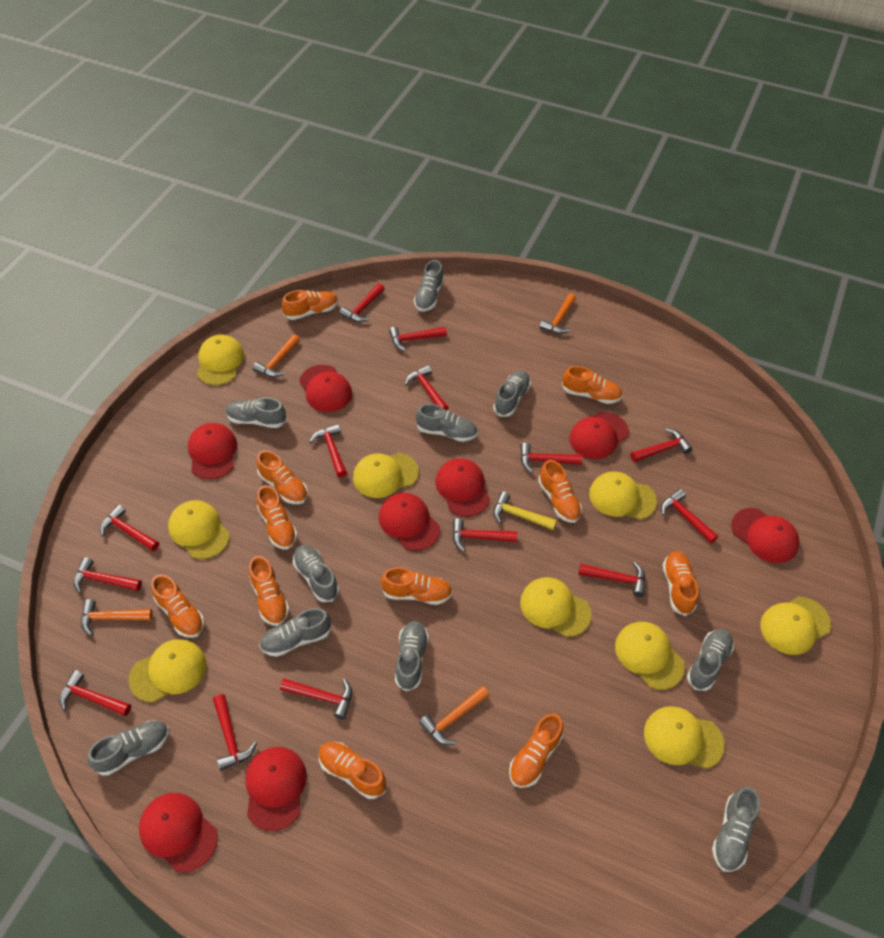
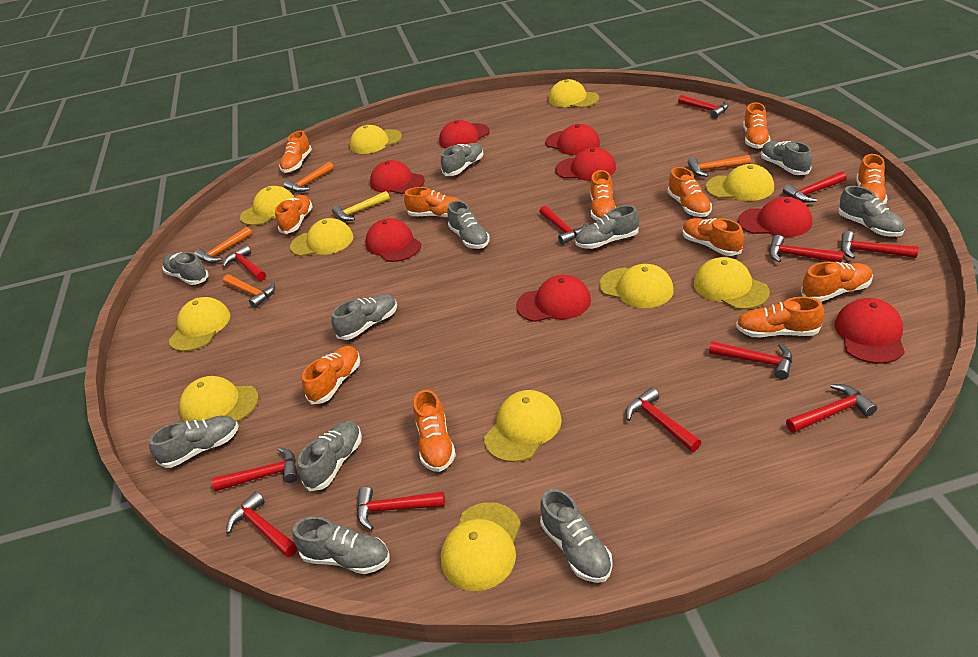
grey shoe: 10 -> 11
orange shoe: 11 -> 12
red hammer: 14 -> 12
yellow cap: 9 -> 11

